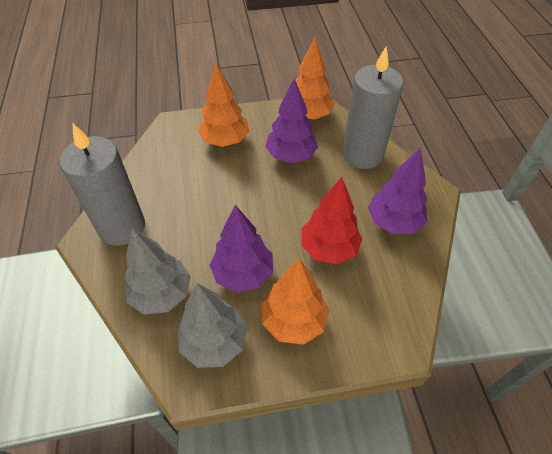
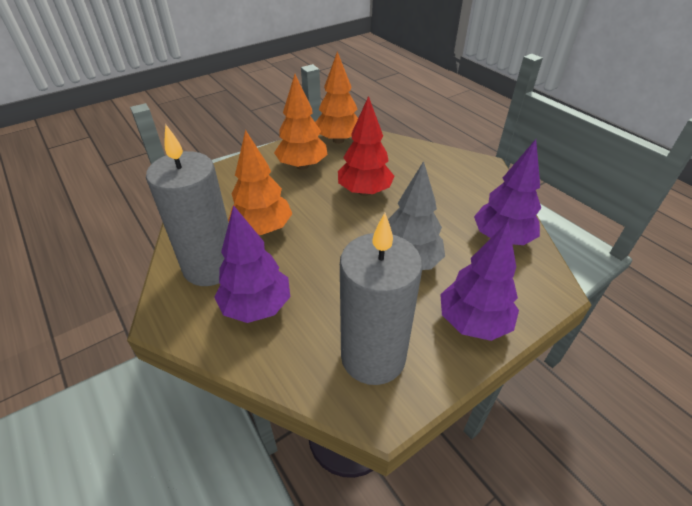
grey tree: 2 -> 1

